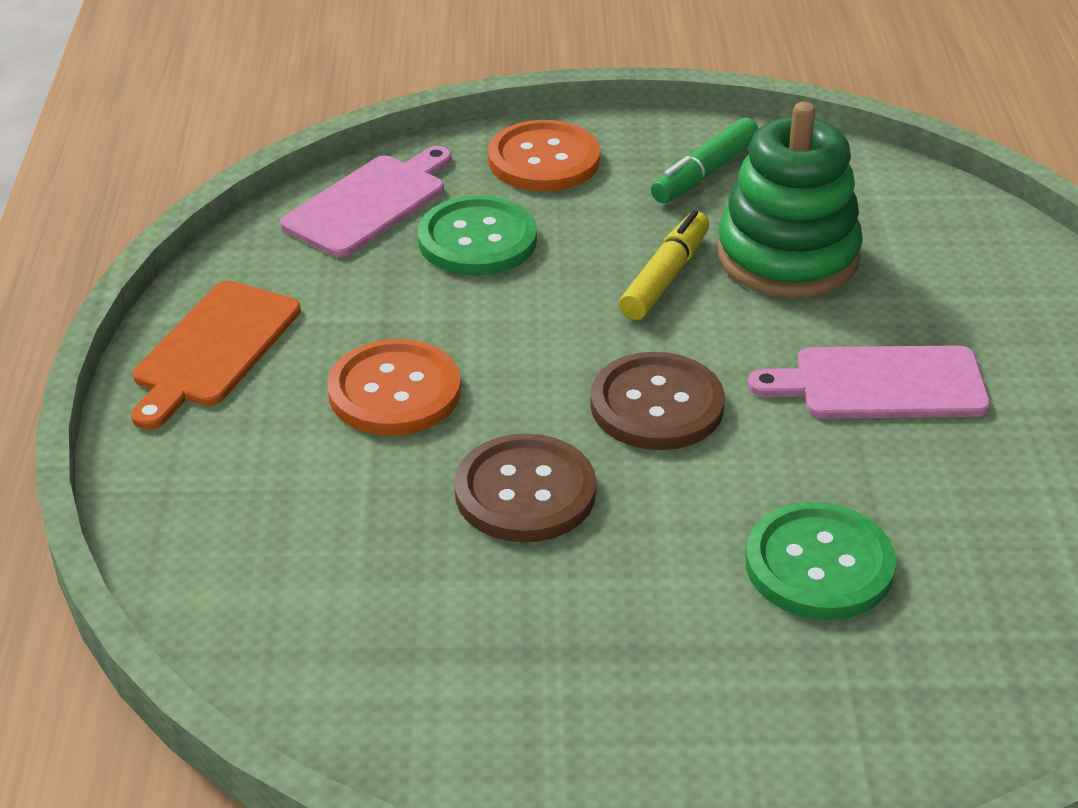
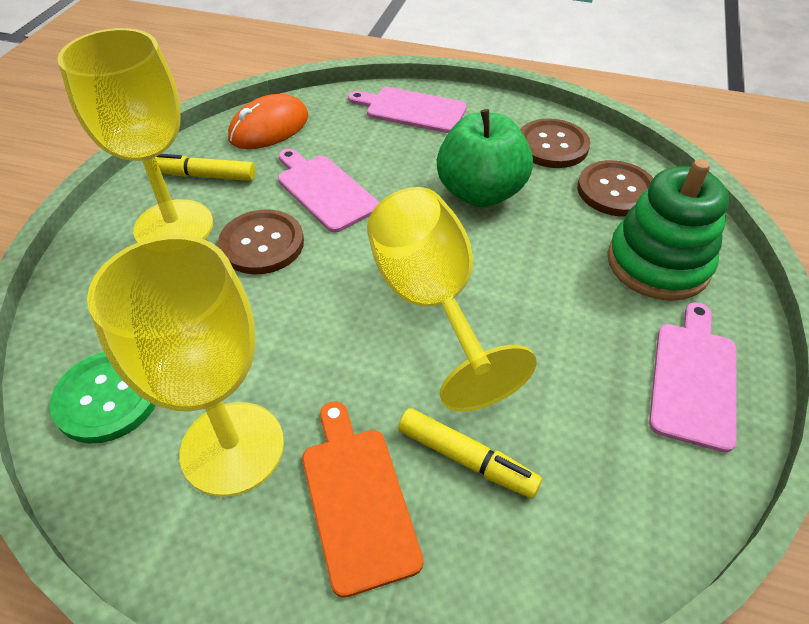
brown button: 2 -> 3
green apple: 0 -> 1
green button: 2 -> 1
green marker: 1 -> 0
orange button: 2 -> 0
orange mouse: 0 -> 1
pink cutting board: 2 -> 3
yellow goblet: 0 -> 3
yellow marker: 1 -> 2

